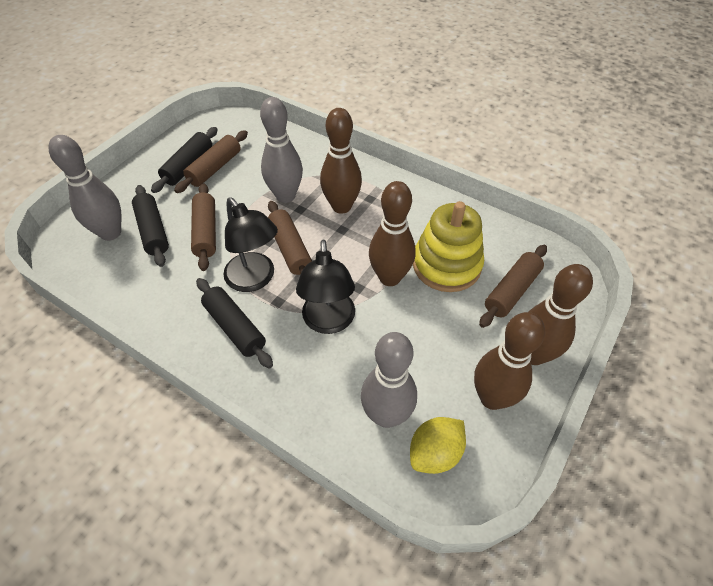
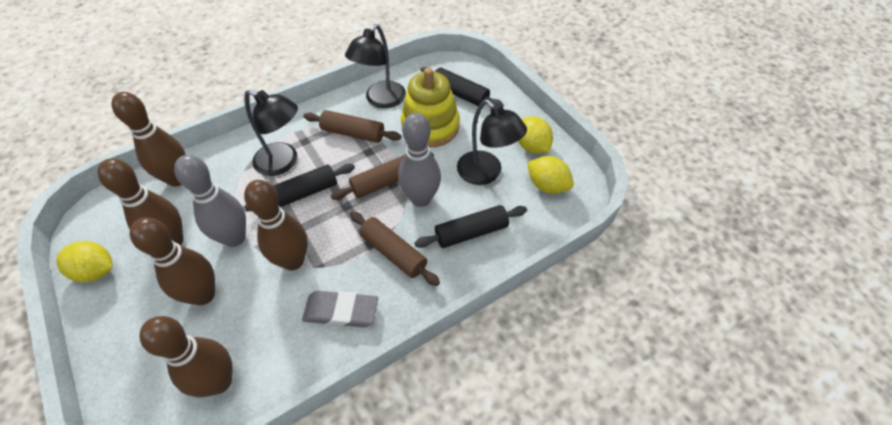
black lamp: 2 -> 3
brown bowling pin: 4 -> 5
brown rolling pin: 4 -> 3
grey bowling pin: 3 -> 2
grey eraser: 0 -> 1
yellow lemon: 1 -> 3

